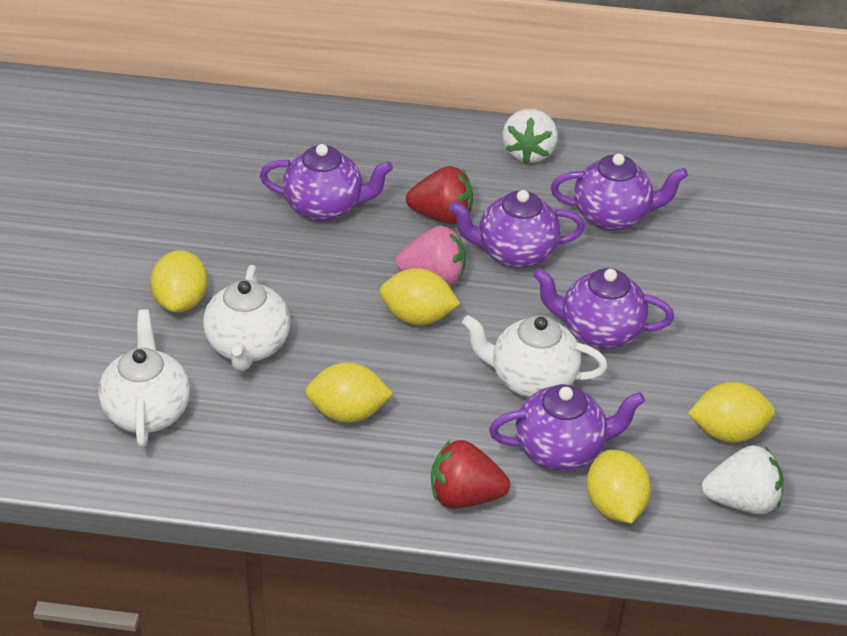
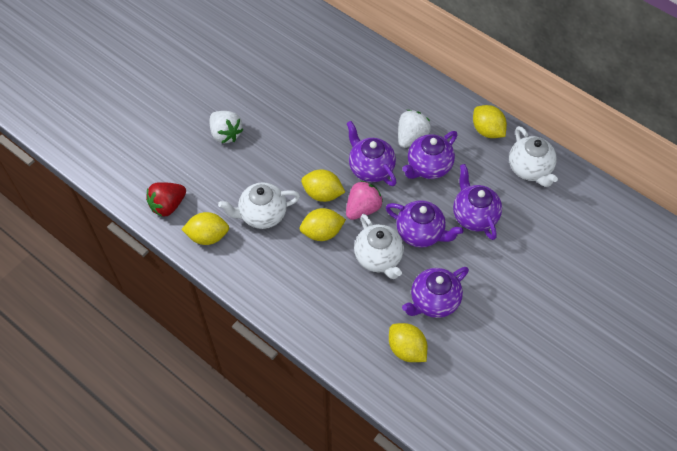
red strawberry: 2 -> 1

